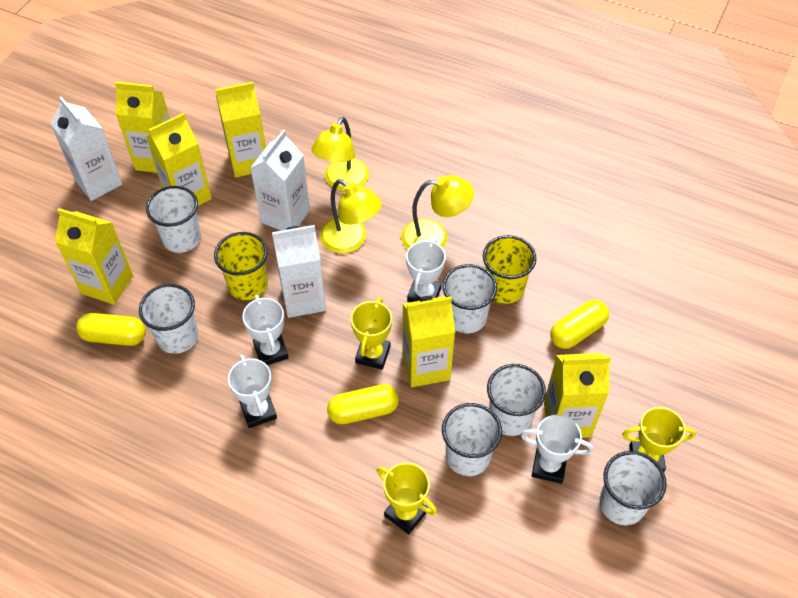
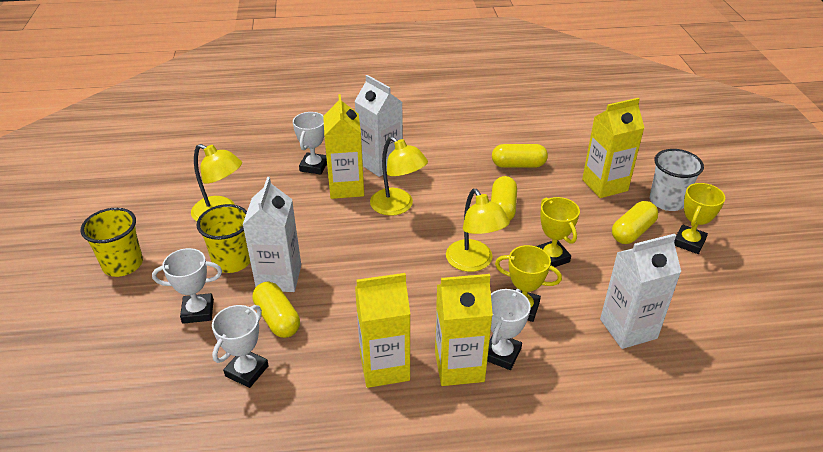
white cup: 6 -> 1
yellow capsule: 3 -> 4
yellow carton: 6 -> 4

